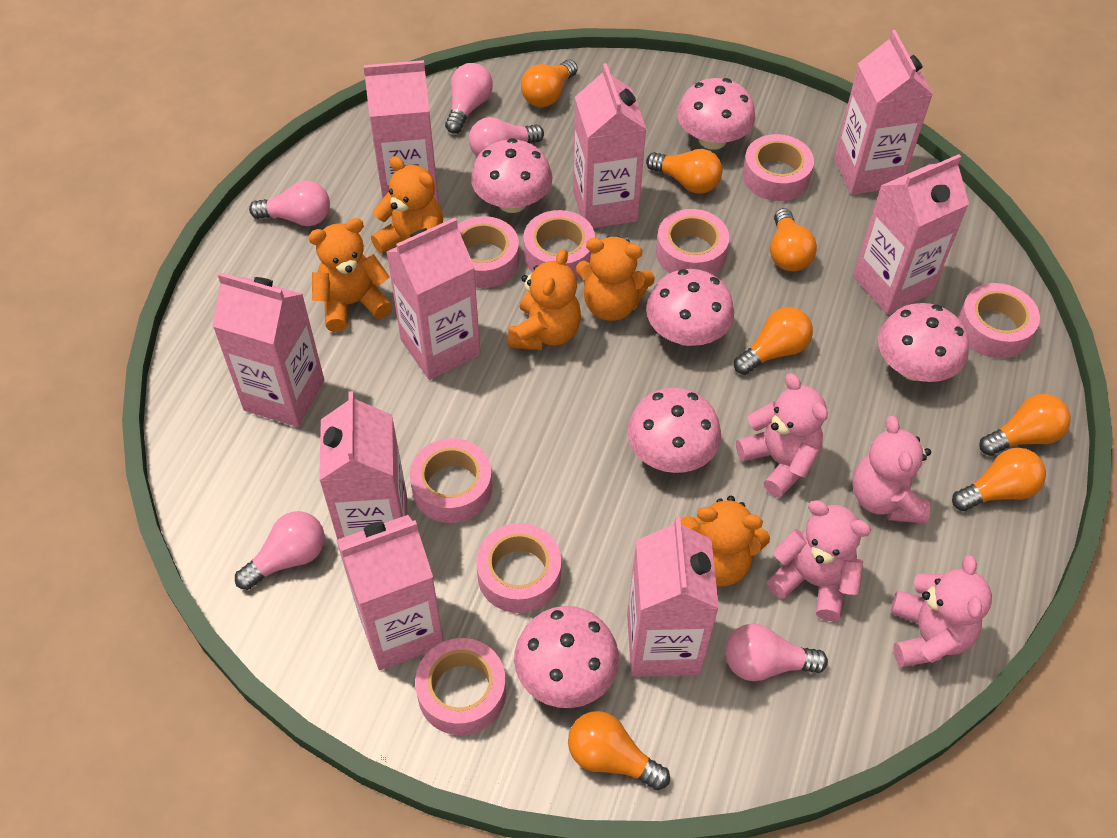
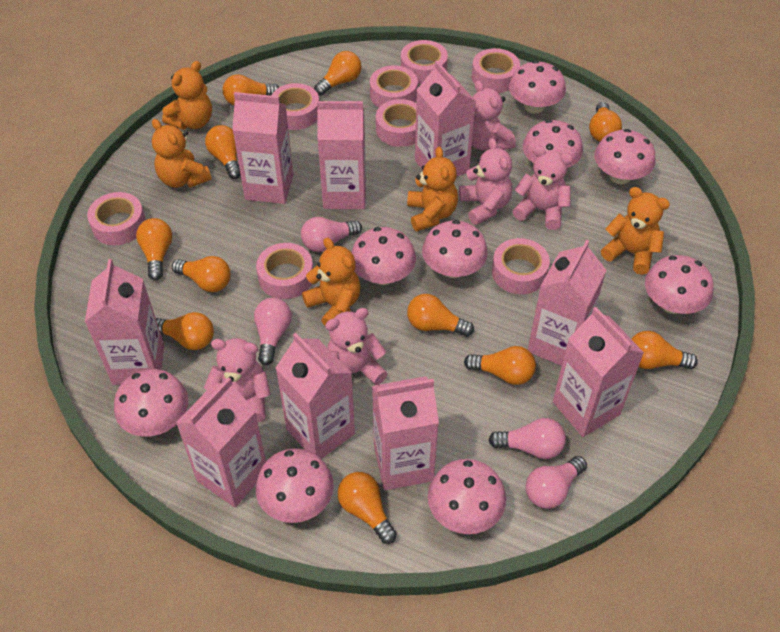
orange light bulb: 7 -> 11
pink light bulb: 5 -> 4
pink mushroom: 6 -> 9
pink teddy bear: 4 -> 5

